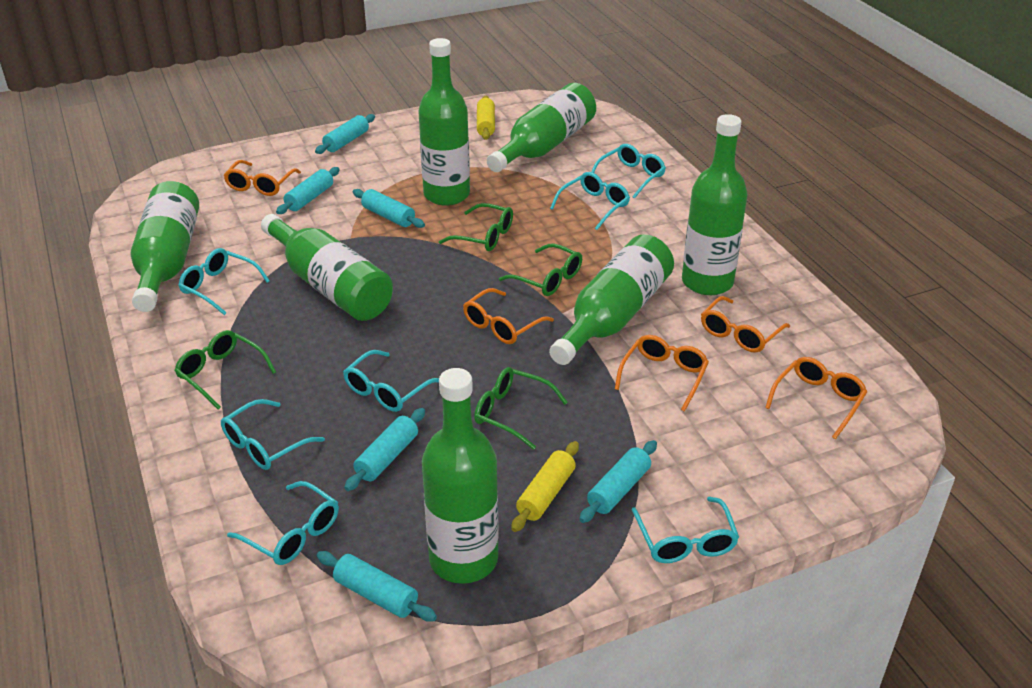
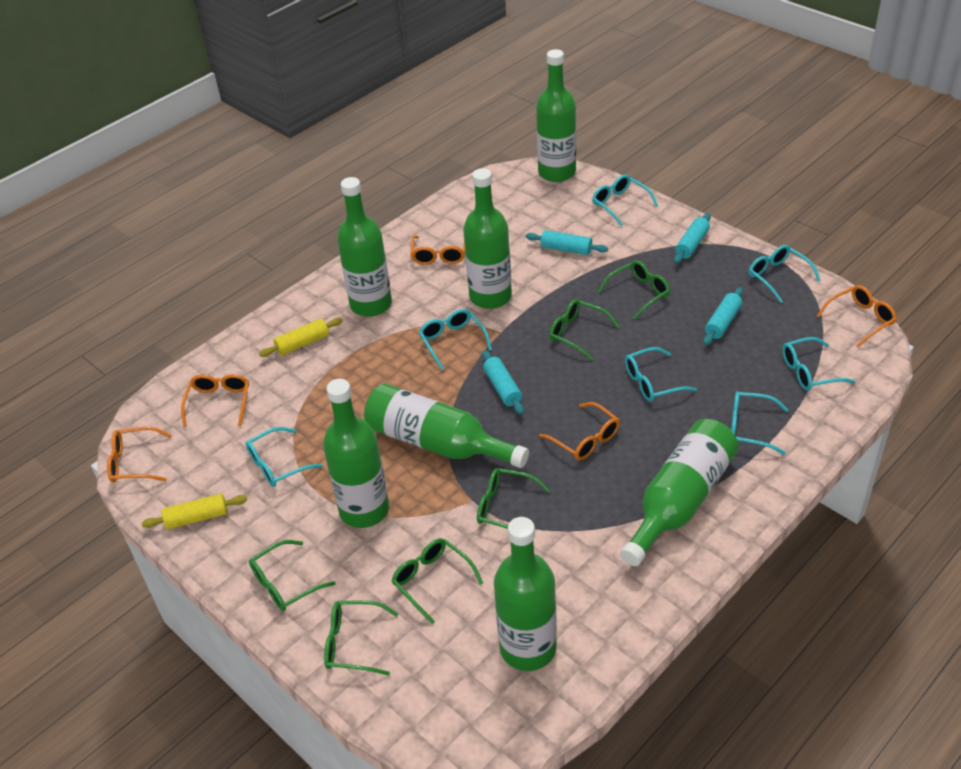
green glasses: 4 -> 6
turquoise rolling pin: 6 -> 4

